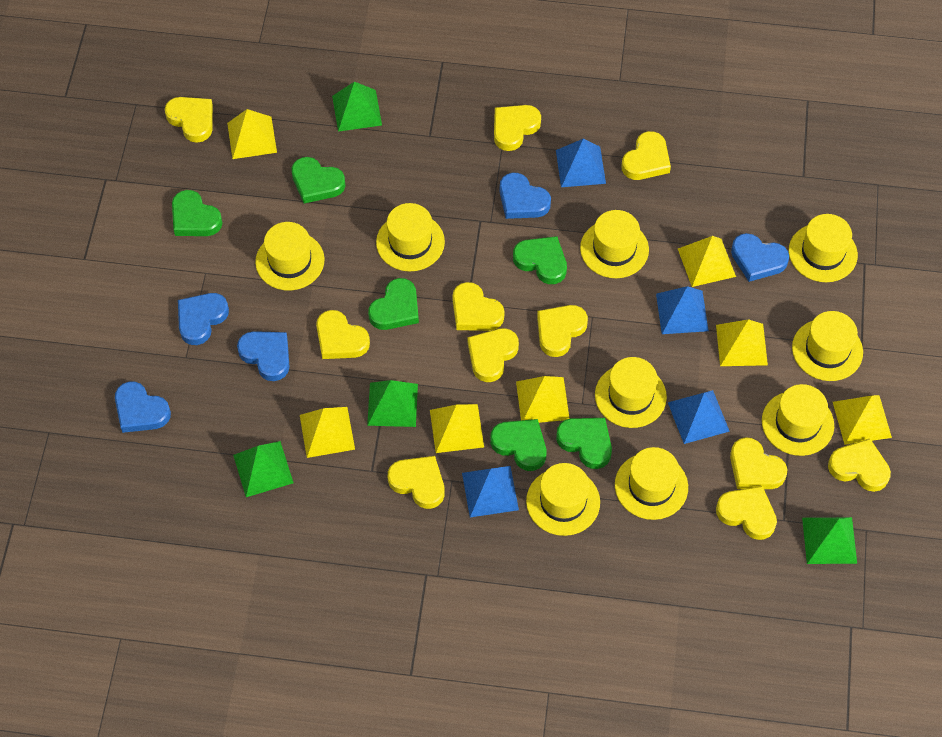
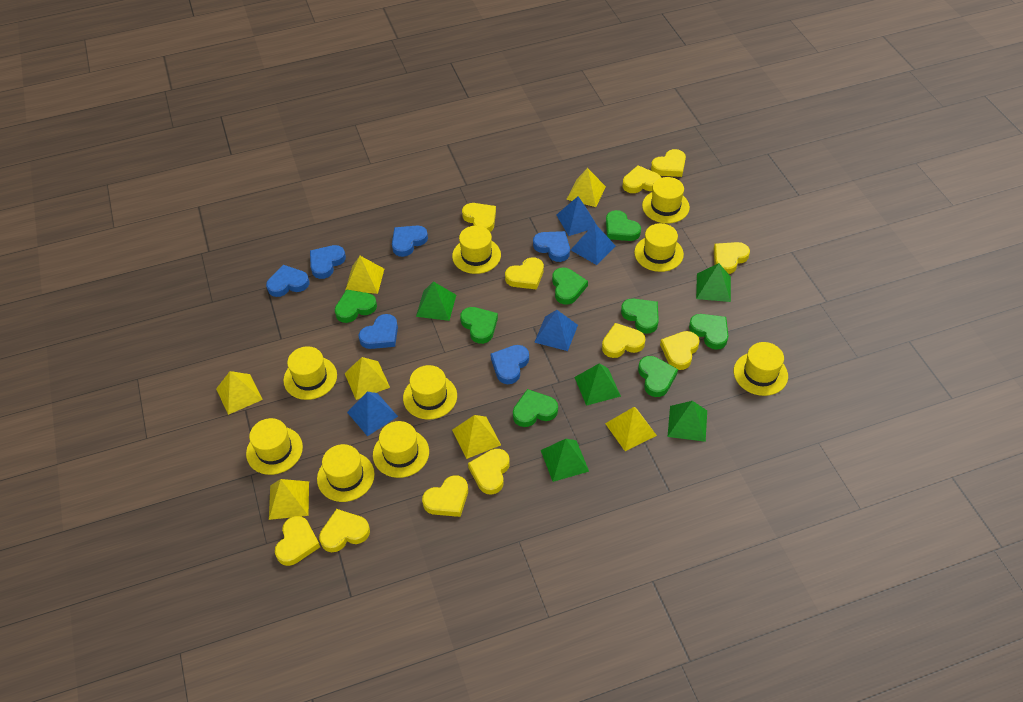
blue heart: 5 -> 6
green heart: 6 -> 8
green pyramid: 4 -> 5

